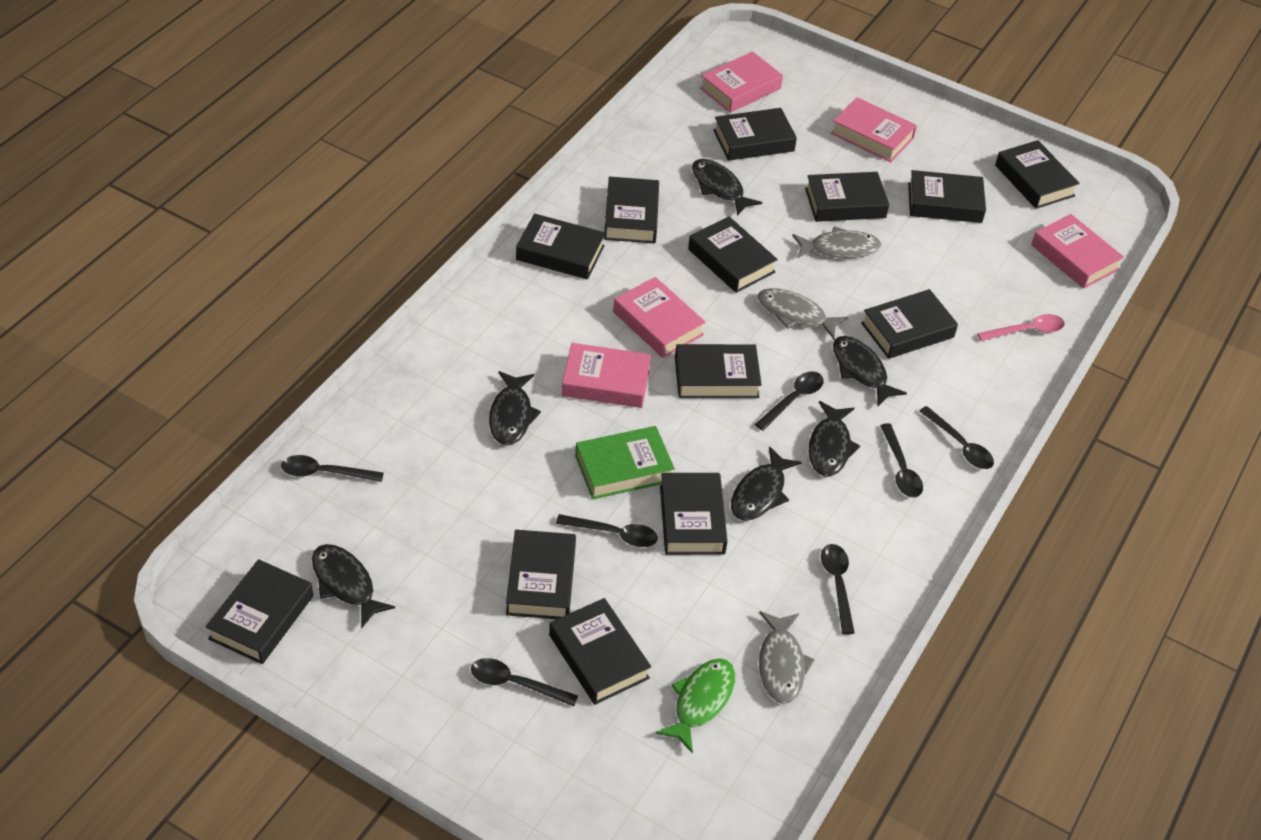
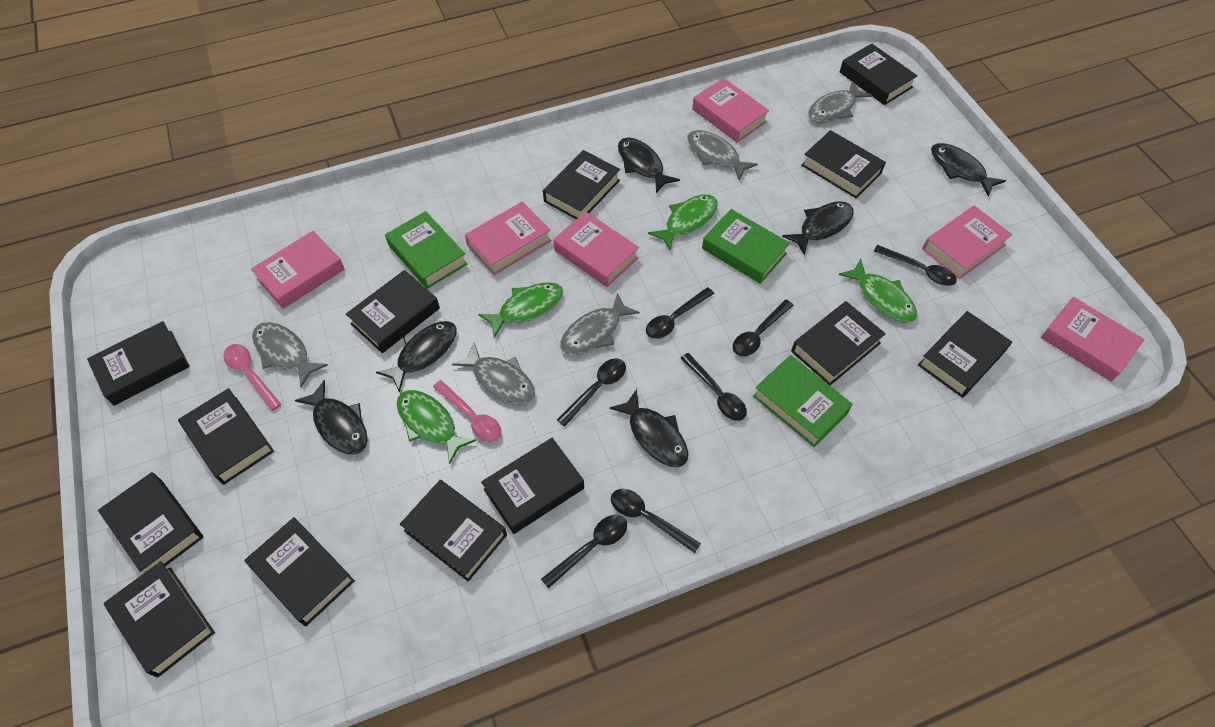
green book: 1 -> 3
green fish: 1 -> 4
grey fish: 3 -> 5
pink book: 5 -> 6
pink spoon: 1 -> 2

